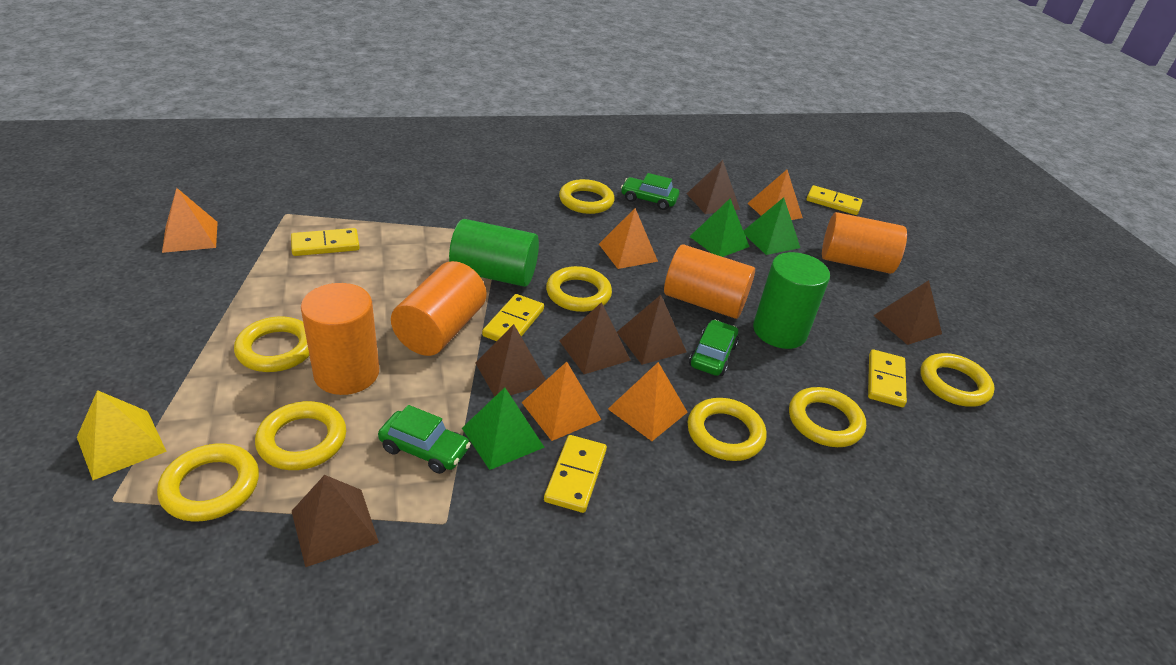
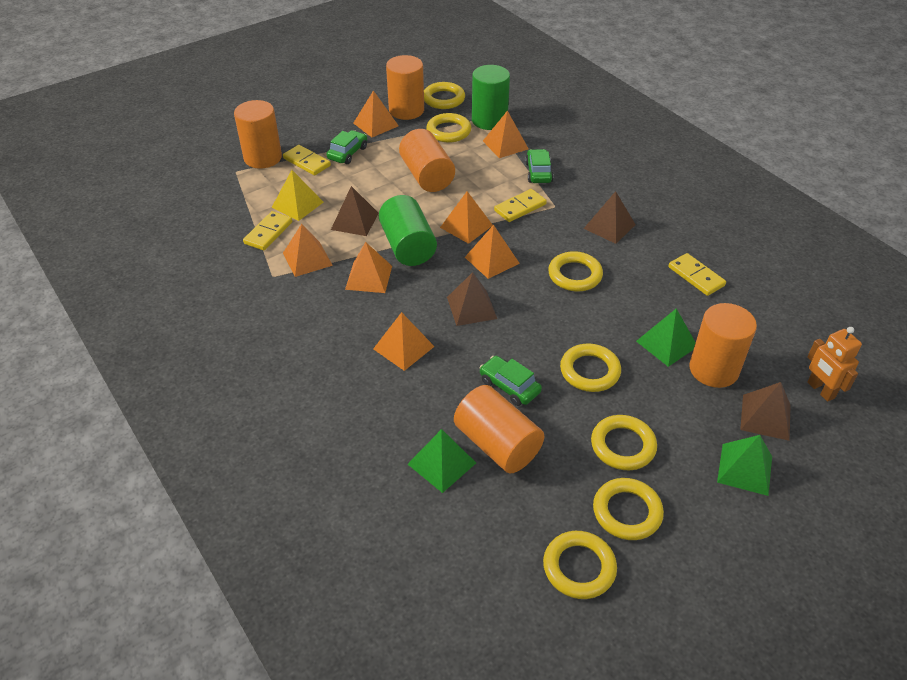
brown pyramid: 6 -> 4
orange cylinder: 4 -> 5
orange pyramid: 5 -> 7
orange robot: 0 -> 1
yellow domino: 5 -> 4
yellow ring: 8 -> 7

